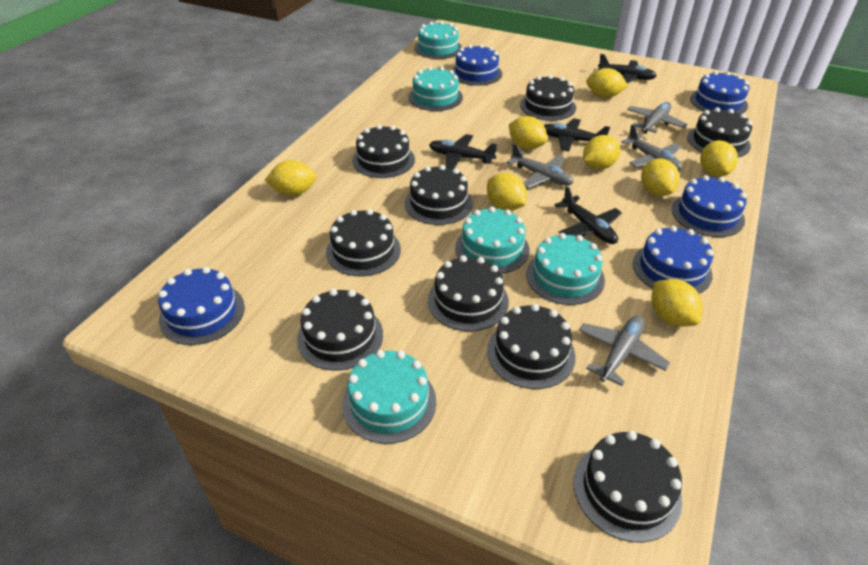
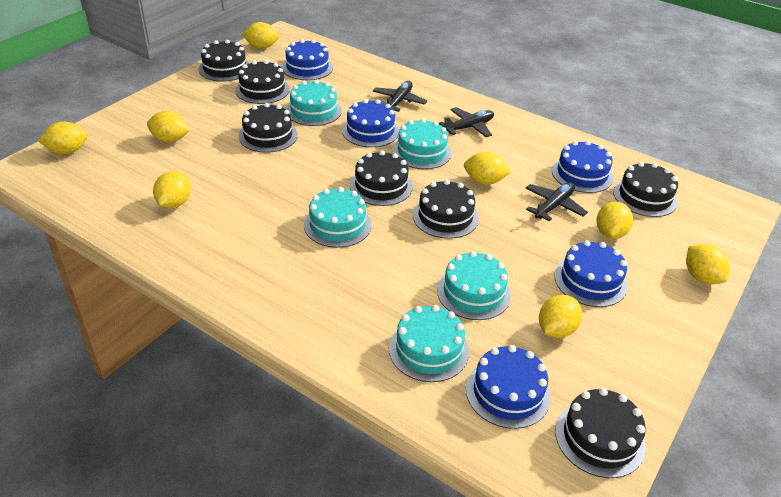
black cake: 9 -> 7
black plane: 4 -> 3
grey plane: 4 -> 0

